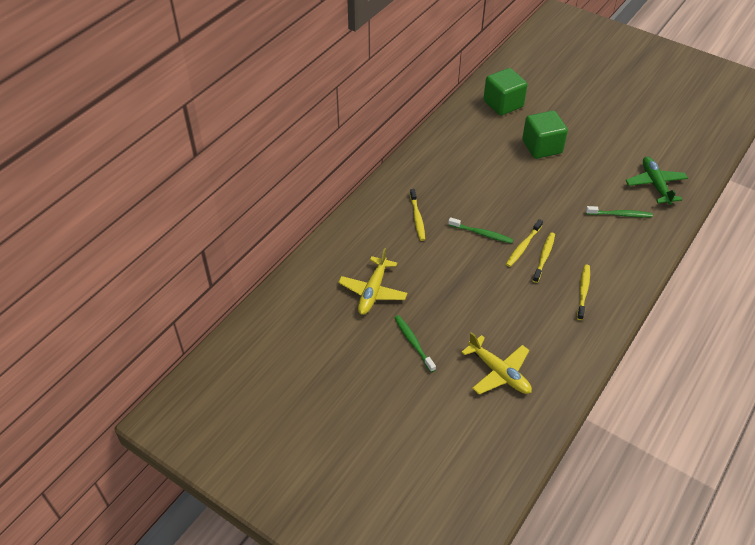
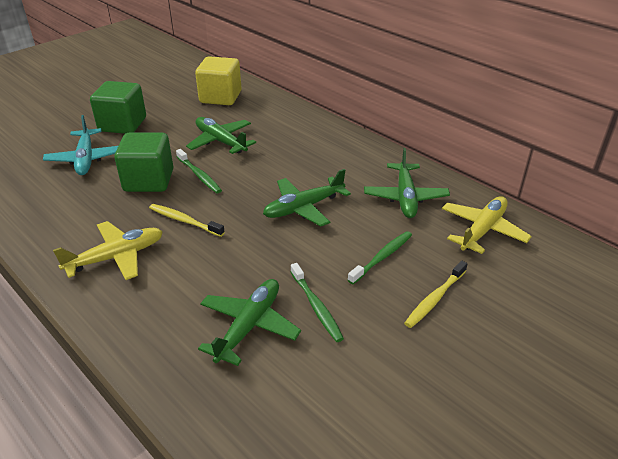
green plane: 1 -> 4
turquoise plane: 0 -> 1
yellow cube: 0 -> 1
yellow toothbrush: 4 -> 2

